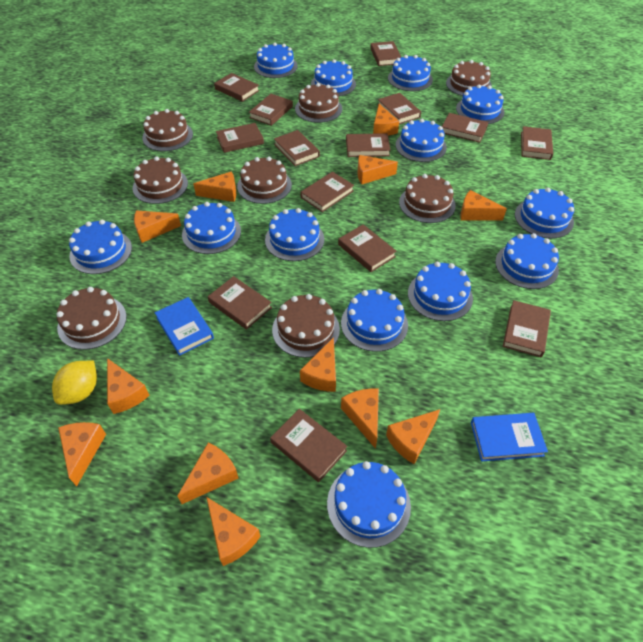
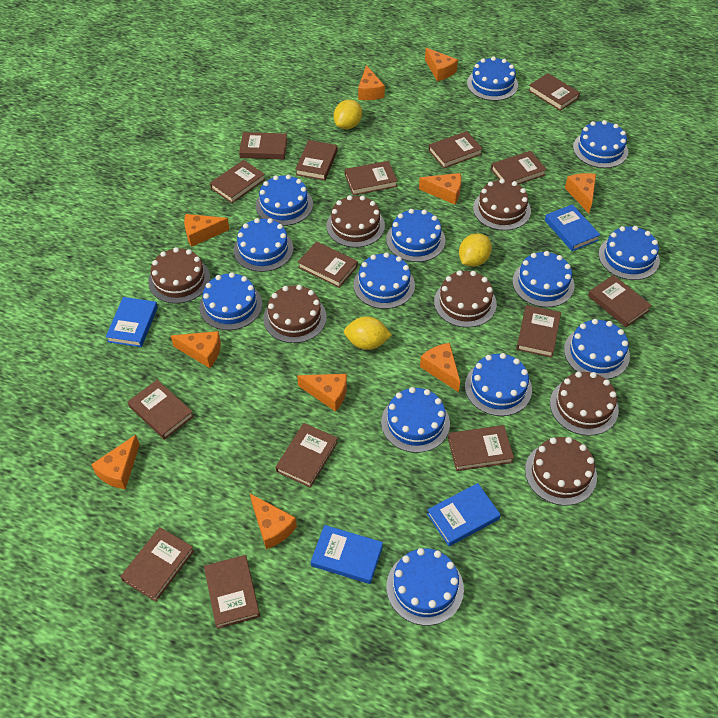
blue book: 2 -> 4
brown book: 14 -> 15
brown cake: 8 -> 7
orange cheese: 12 -> 10
yellow lemon: 1 -> 3

